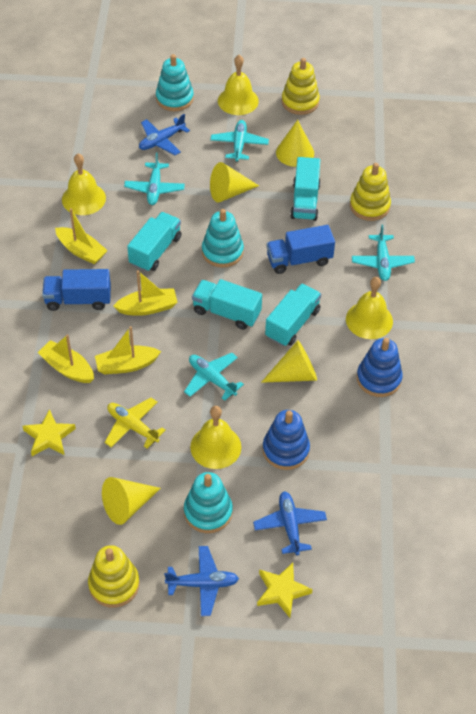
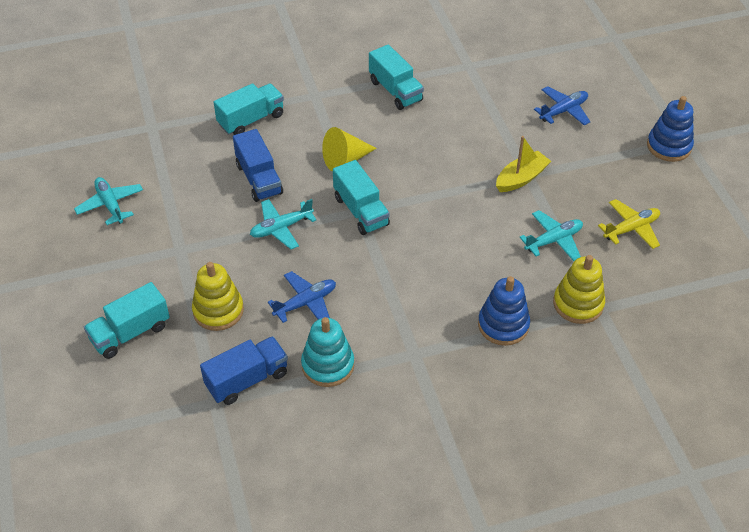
blue plane: 3 -> 2
turquoise plane: 4 -> 3
turquoise stacking toy: 3 -> 1
yellow bell: 4 -> 0
yellow boat: 4 -> 1
yellow cone: 4 -> 1
yellow stacking toy: 3 -> 2
yellow star: 2 -> 0

